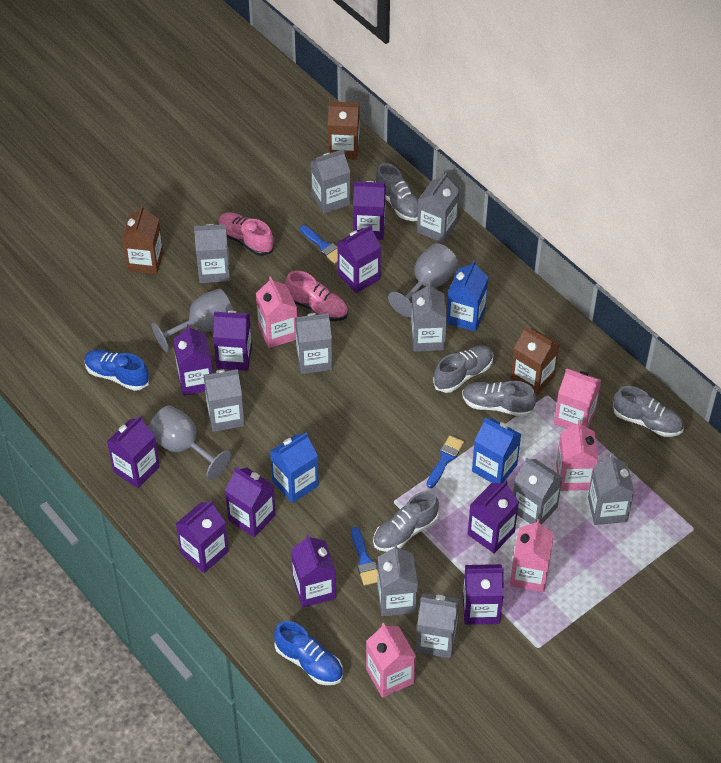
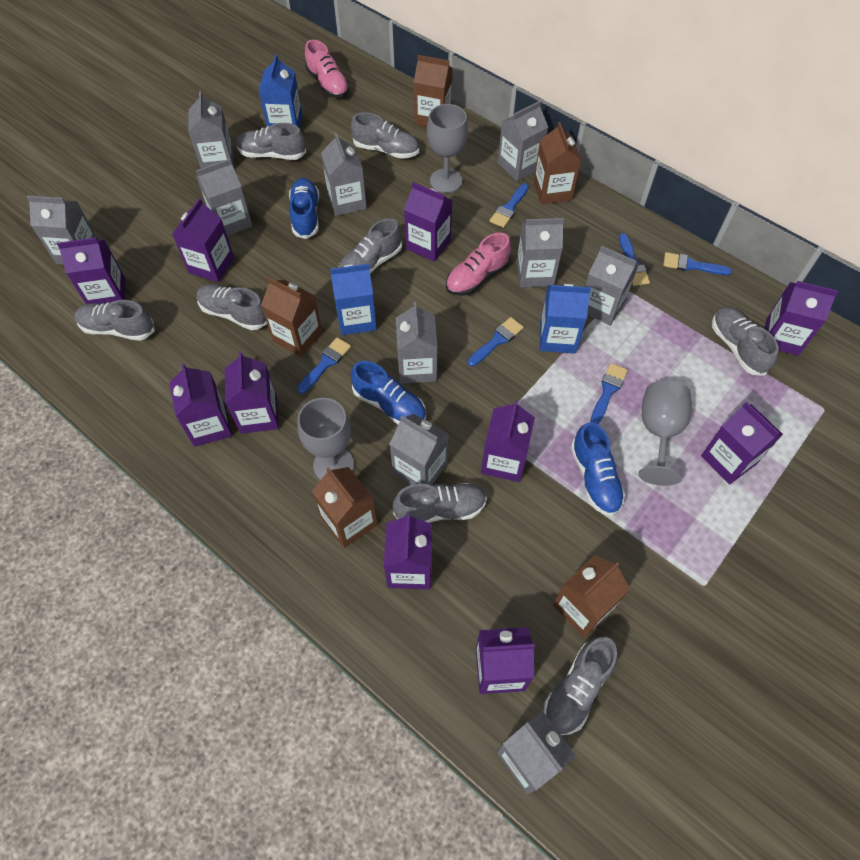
blue brush: 3 -> 6
blue shoe: 2 -> 3
brown carton: 3 -> 5
grey shoe: 5 -> 8
pink carton: 5 -> 0

